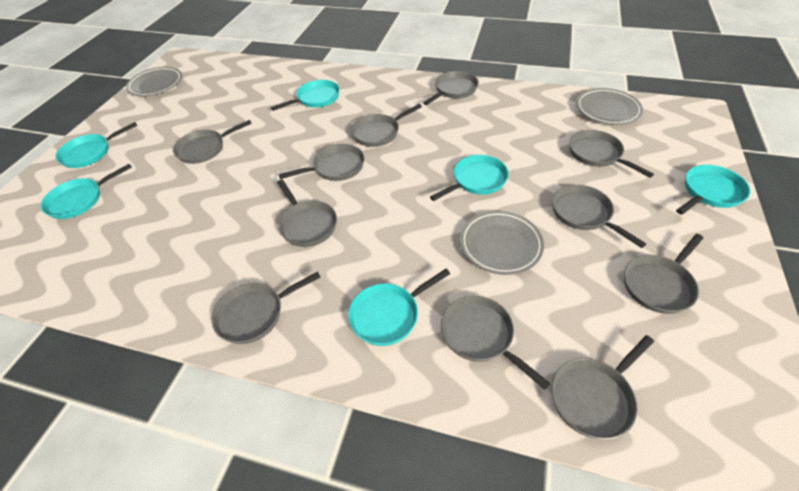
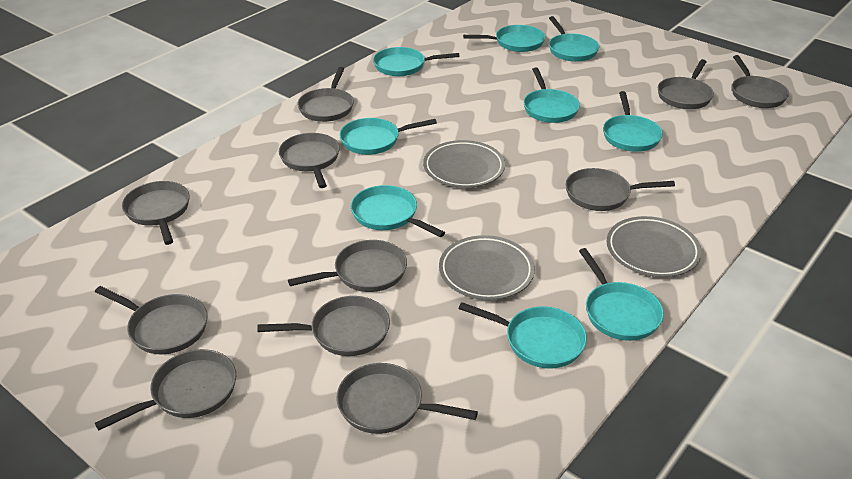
turquoise pan: 6 -> 9

